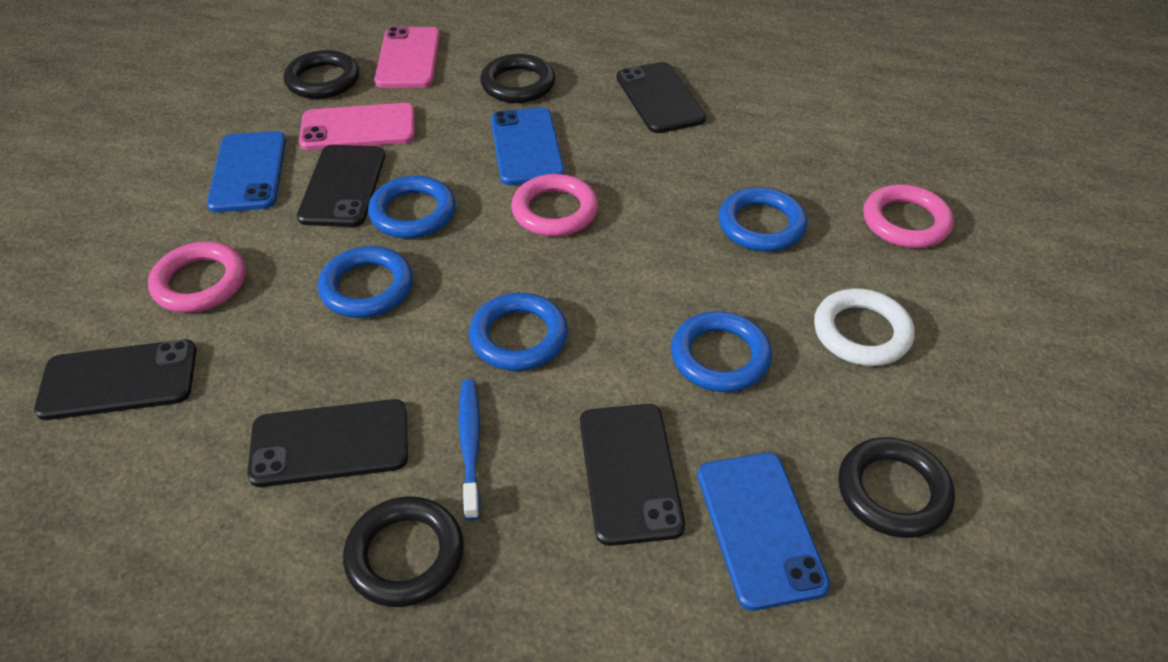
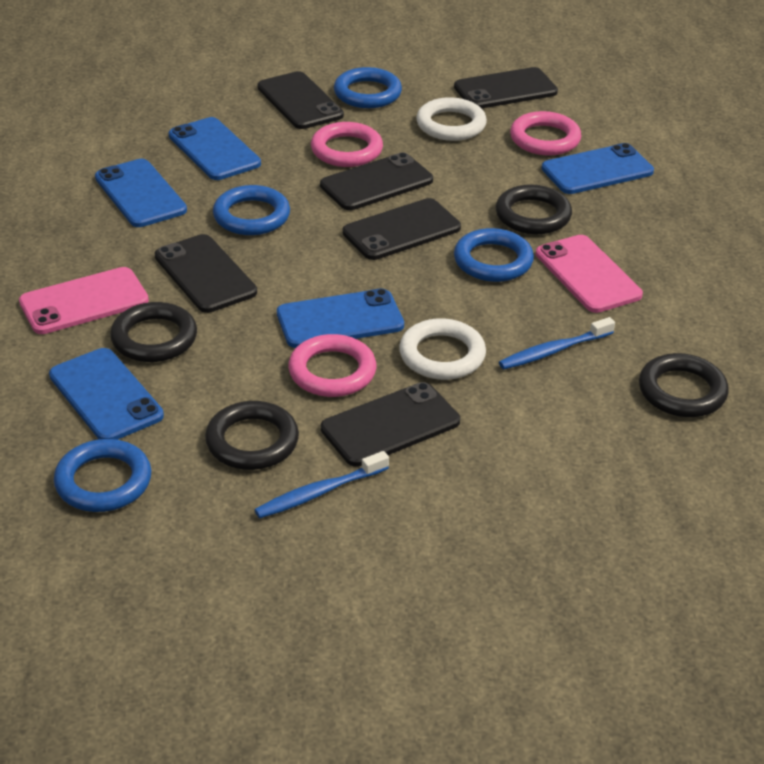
black phone: 5 -> 6
blue phone: 3 -> 5
blue ring: 5 -> 4
blue toothbrush: 1 -> 2
white ring: 1 -> 2

